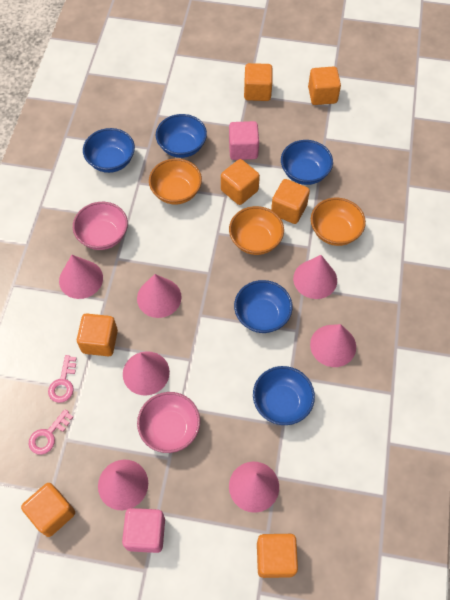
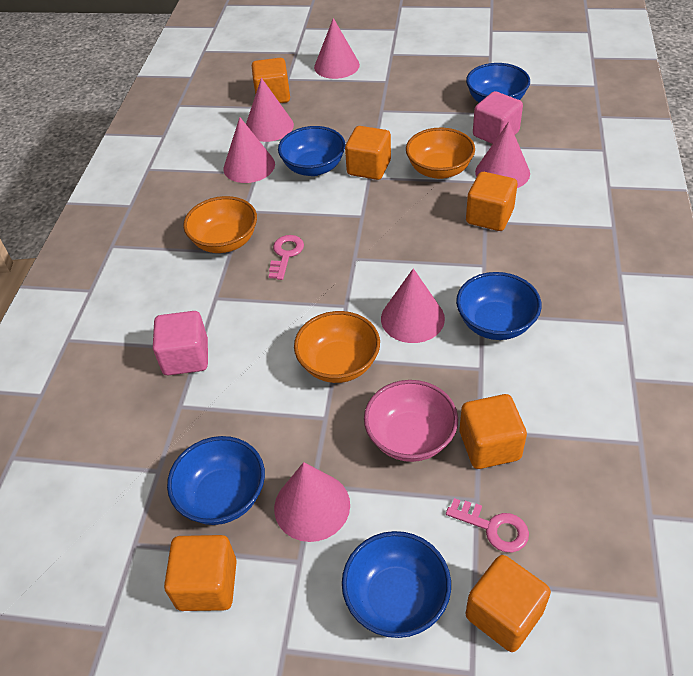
orange cube: 7 -> 6
pink bowl: 2 -> 1
pink cone: 7 -> 6

